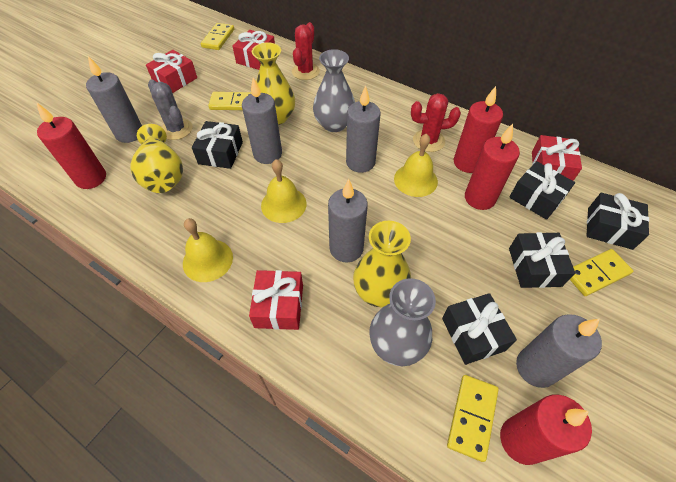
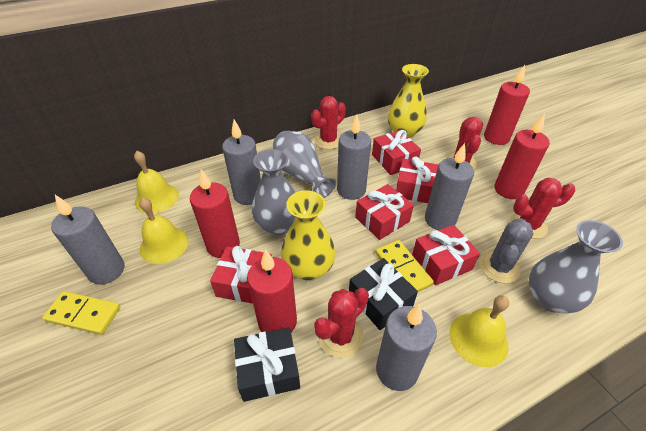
black gift: 5 -> 2
grey vase: 2 -> 3
red cactus: 2 -> 4
red gift: 4 -> 5
yellow domino: 4 -> 2
yellow vase: 3 -> 2

